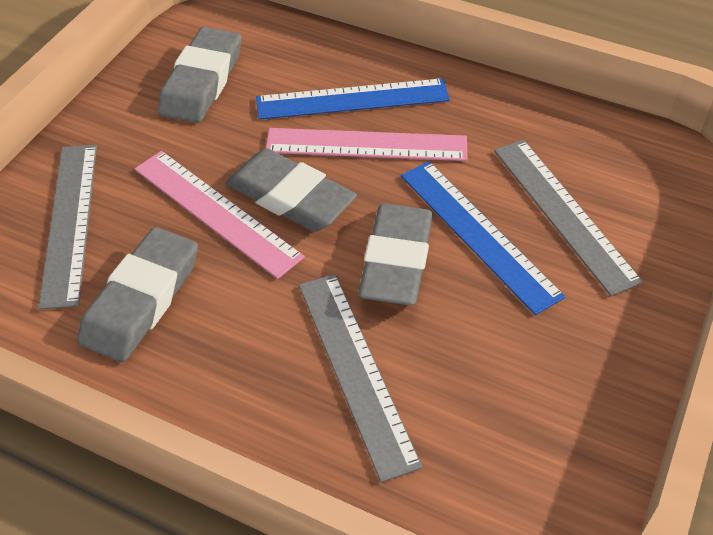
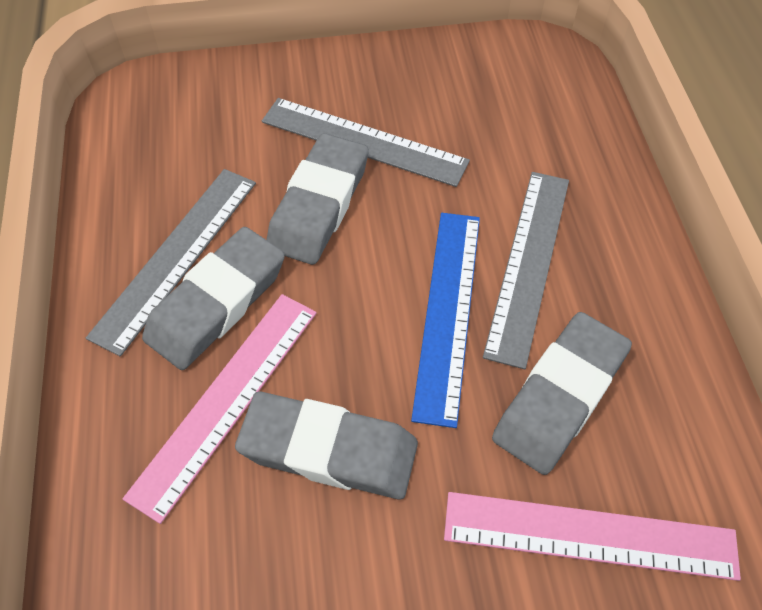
blue ruler: 2 -> 1

